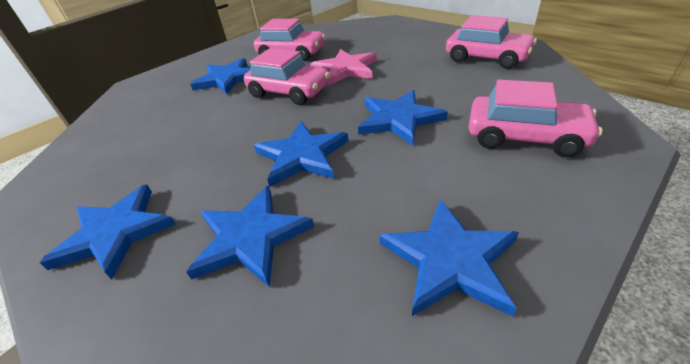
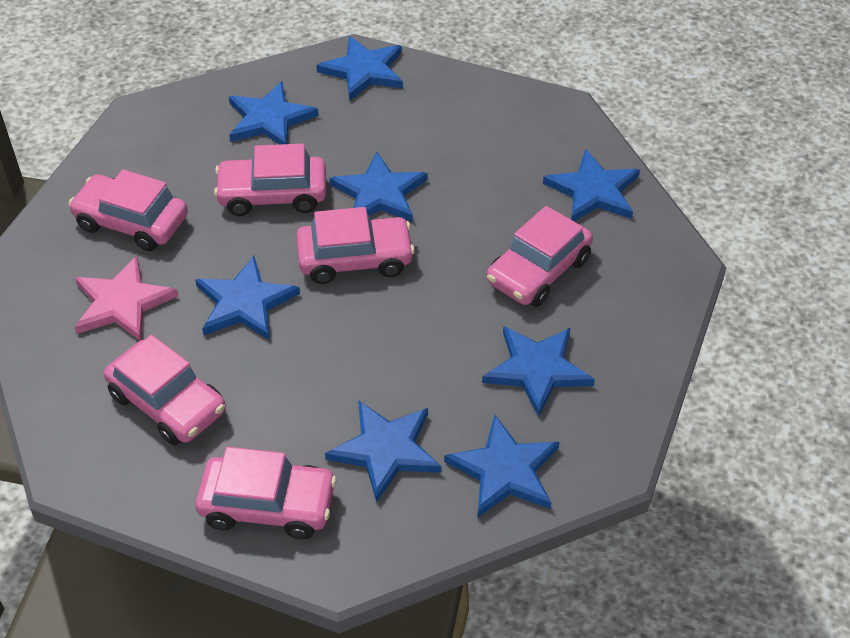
blue star: 6 -> 8
pink car: 4 -> 6

